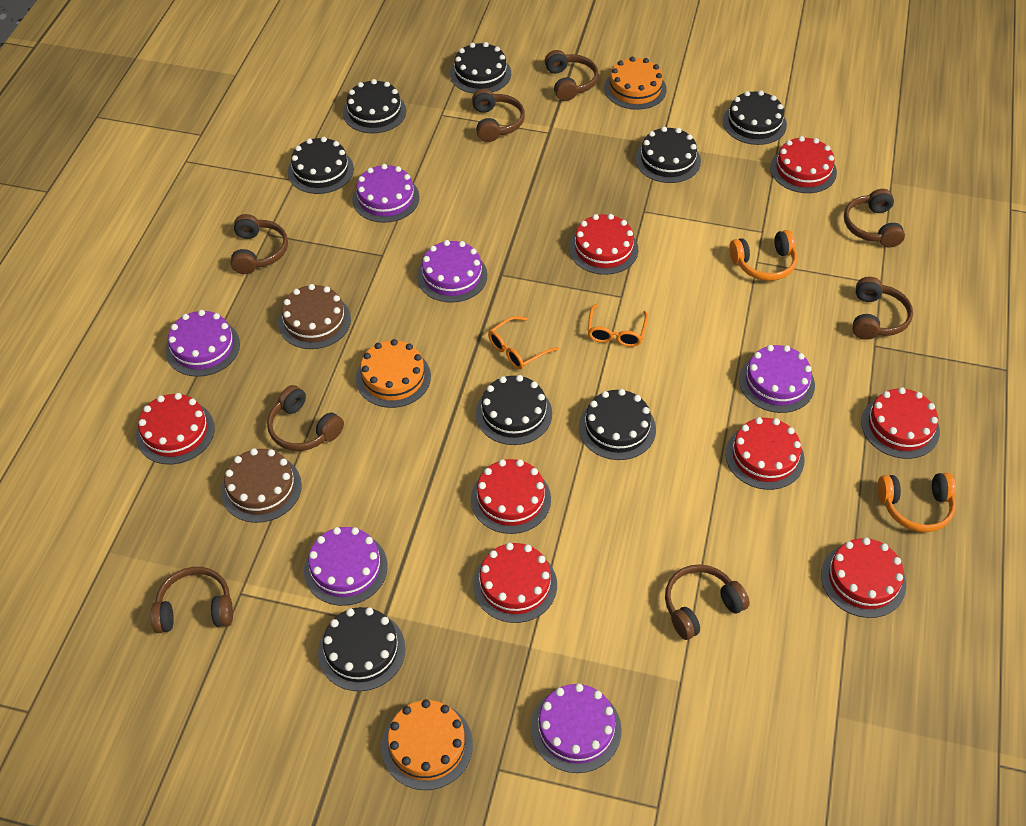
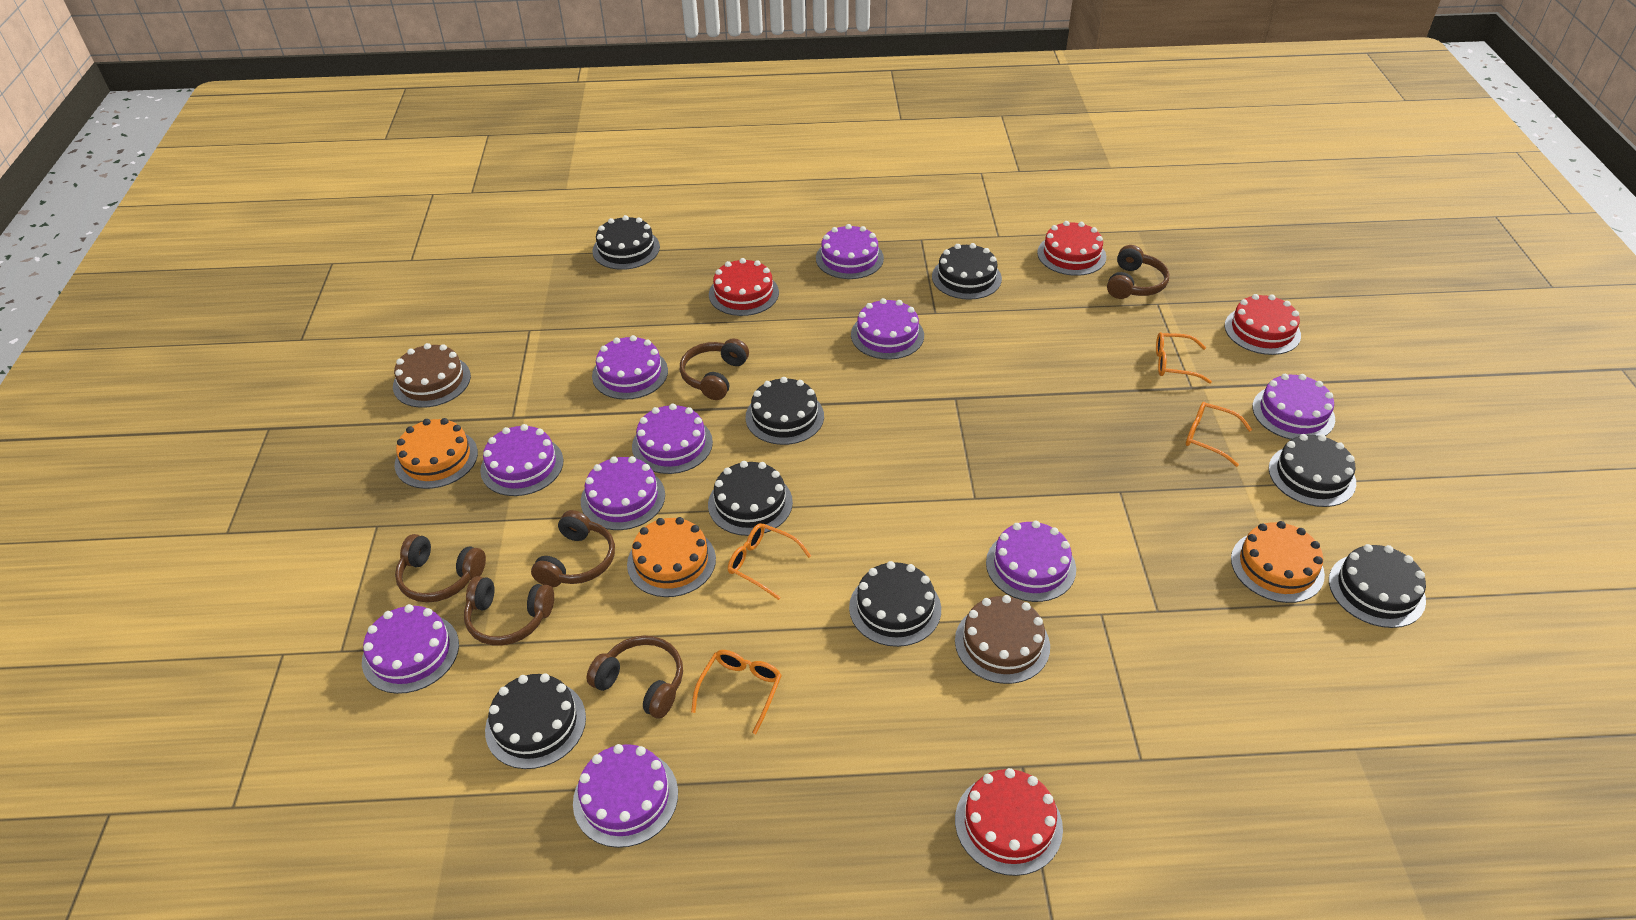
brown headphones: 8 -> 6
orange glasses: 2 -> 4
orange headphones: 2 -> 0
purple cake: 6 -> 10
red cake: 8 -> 4

